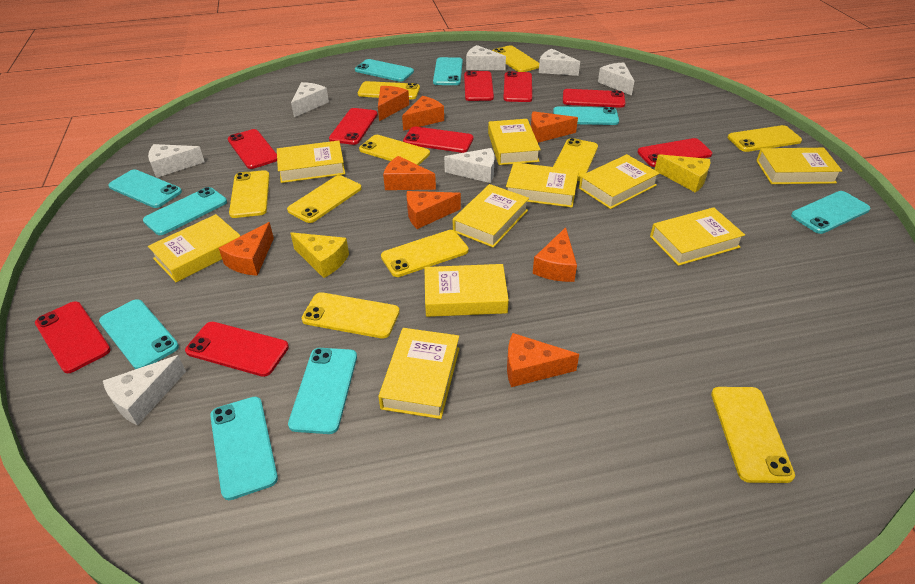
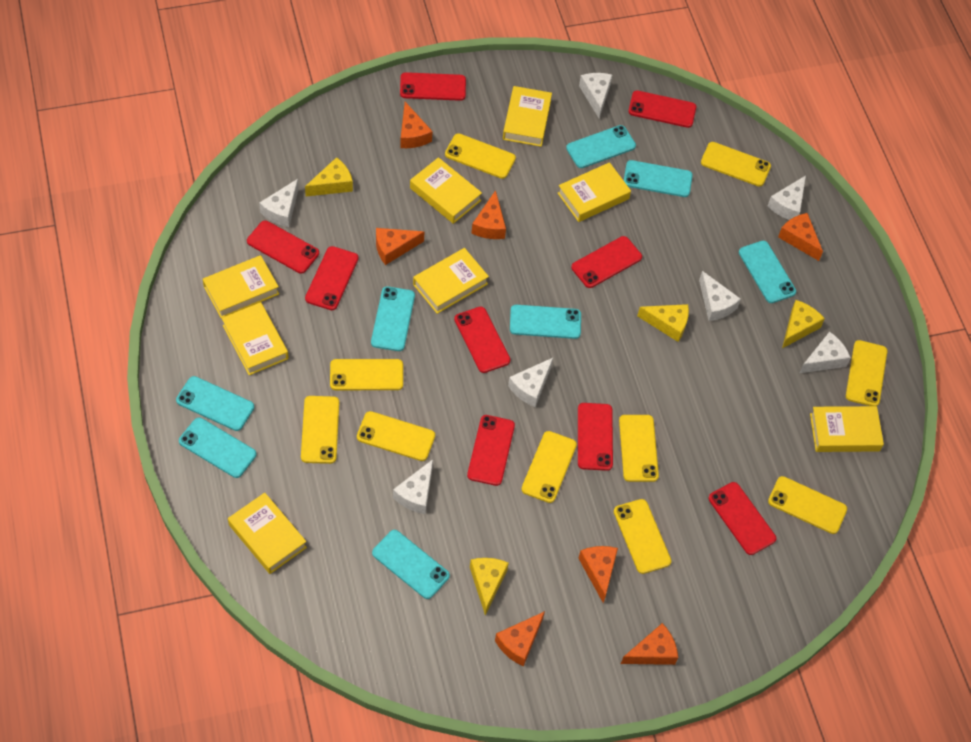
orange cheese: 8 -> 7
turquoise phone: 9 -> 8
yellow book: 10 -> 8
yellow cheese: 2 -> 4

